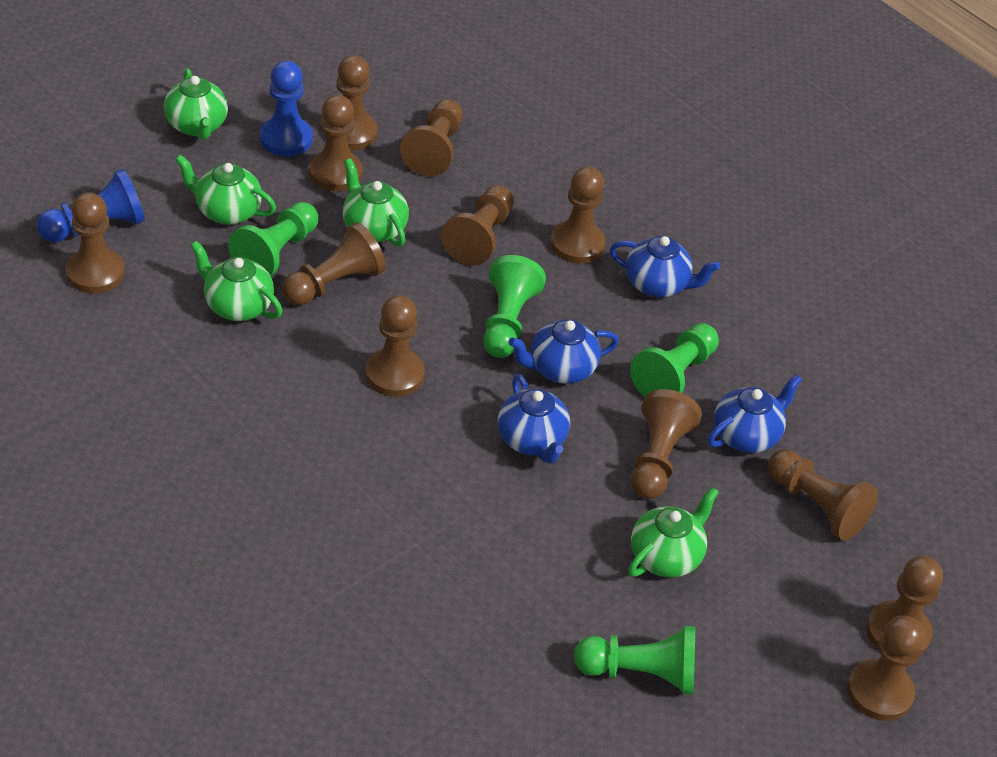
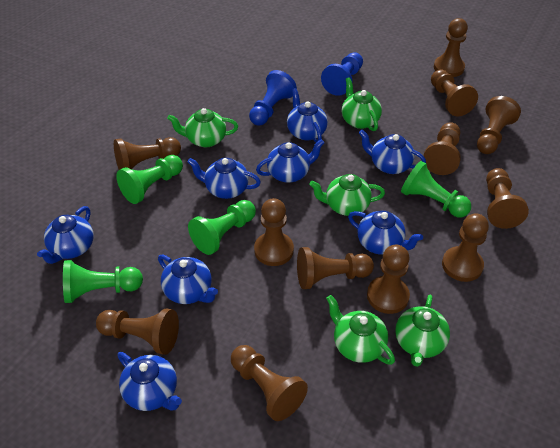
blue teapot: 4 -> 8

